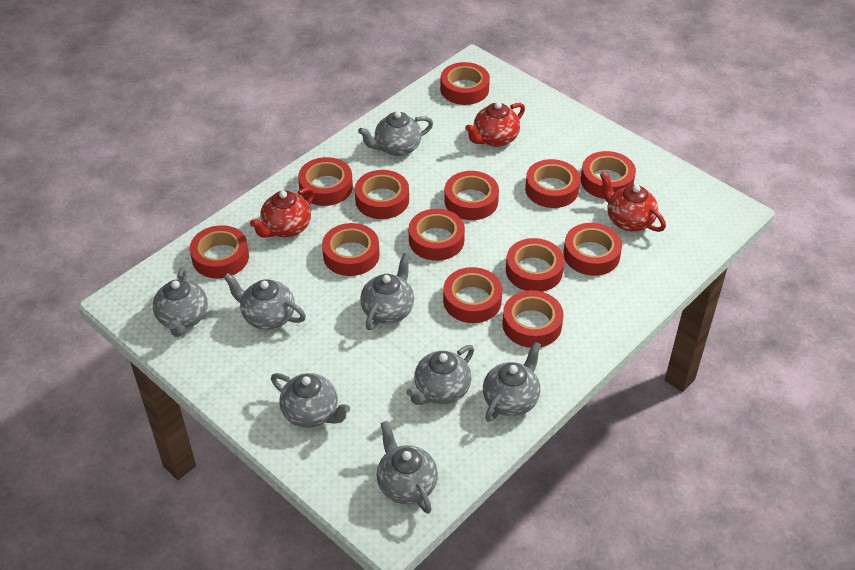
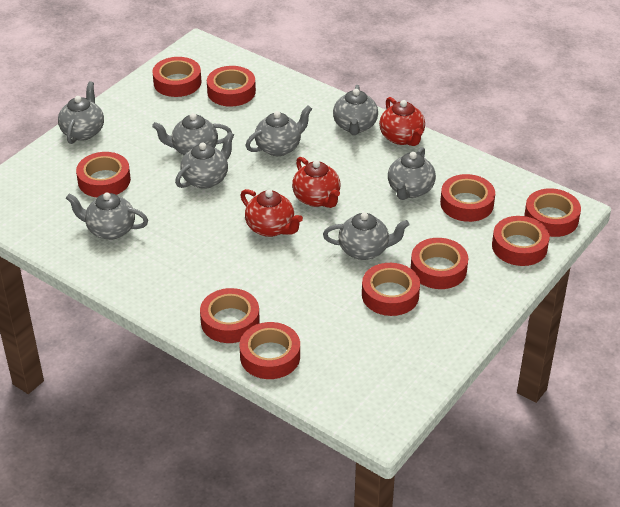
red tape: 13 -> 10

